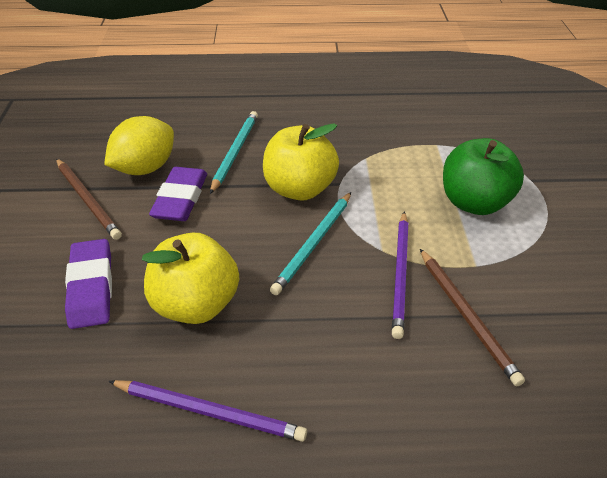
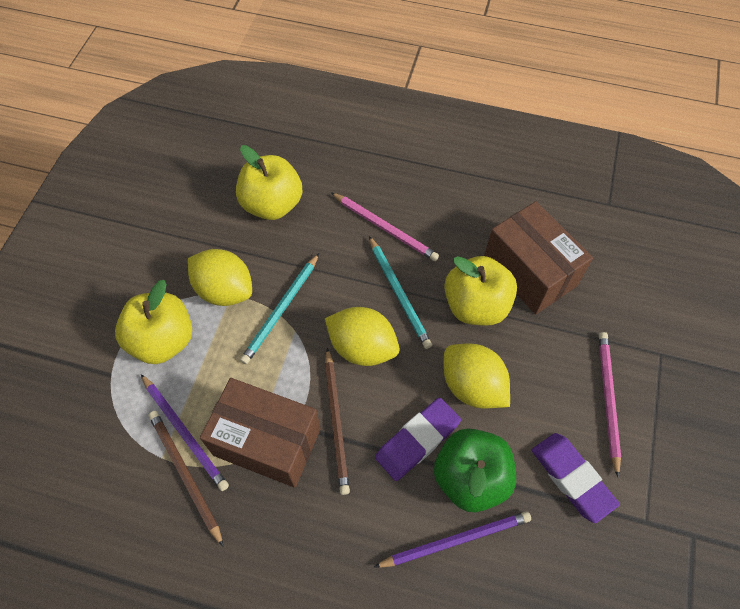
brown box: 0 -> 2
pink pencil: 0 -> 2
yellow apple: 2 -> 3
yellow lemon: 1 -> 3

